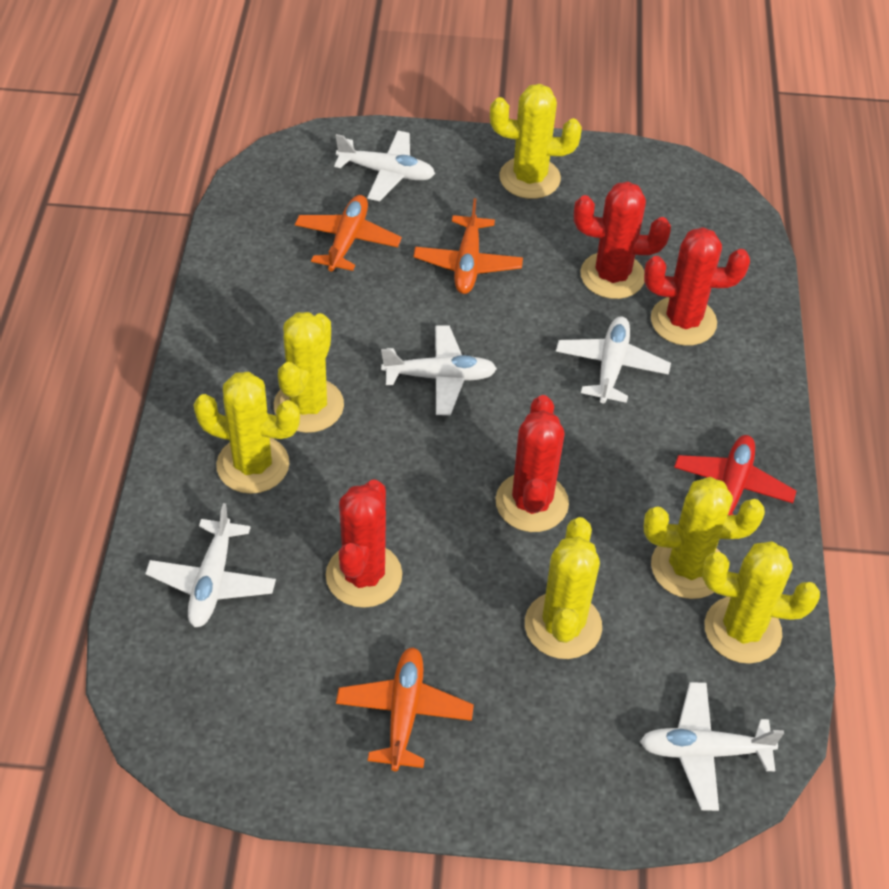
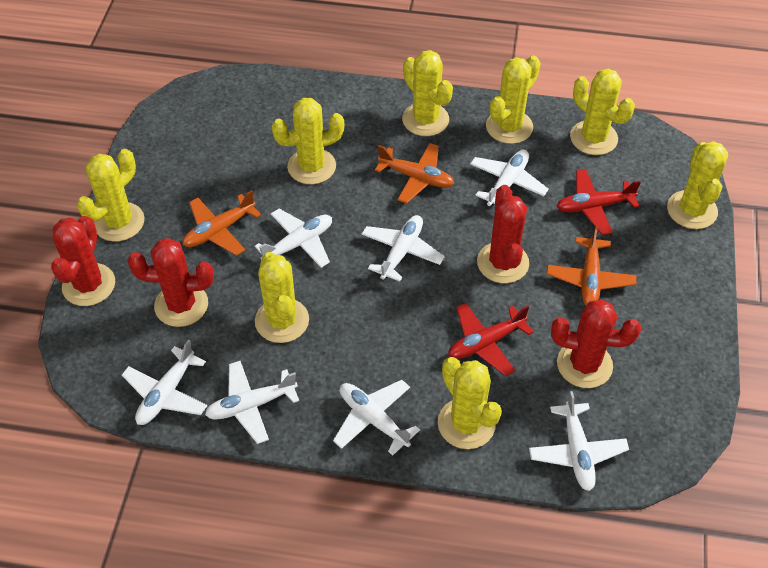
red plane: 1 -> 2
white plane: 5 -> 7
yellow cactus: 6 -> 8

